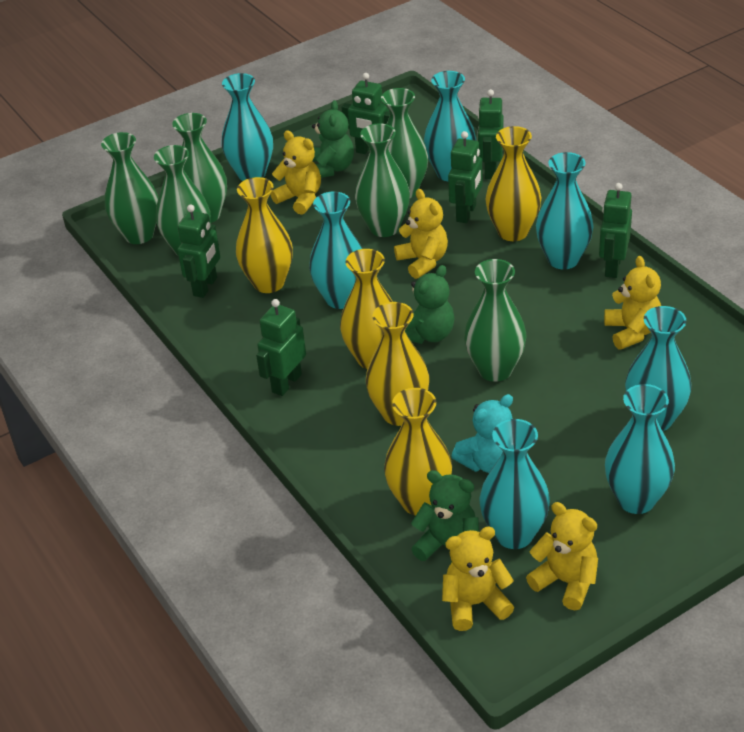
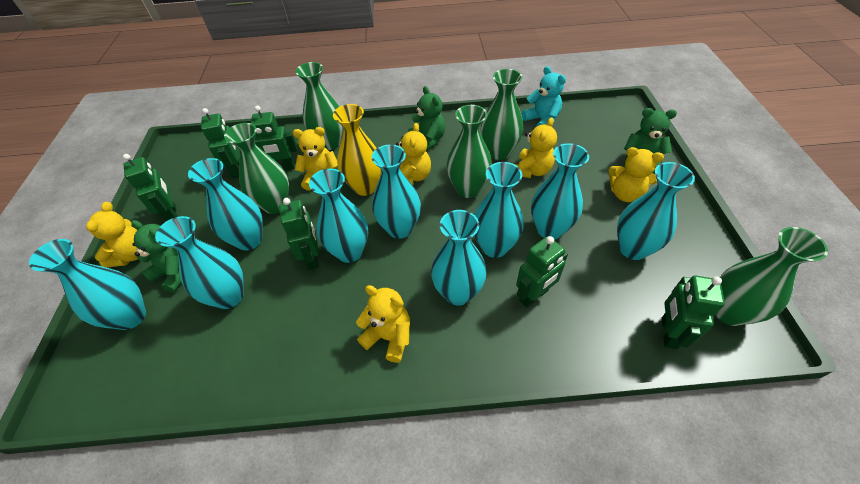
green vase: 6 -> 5
turquoise vase: 7 -> 9
yellow teddy bear: 5 -> 6
yellow vase: 5 -> 1

